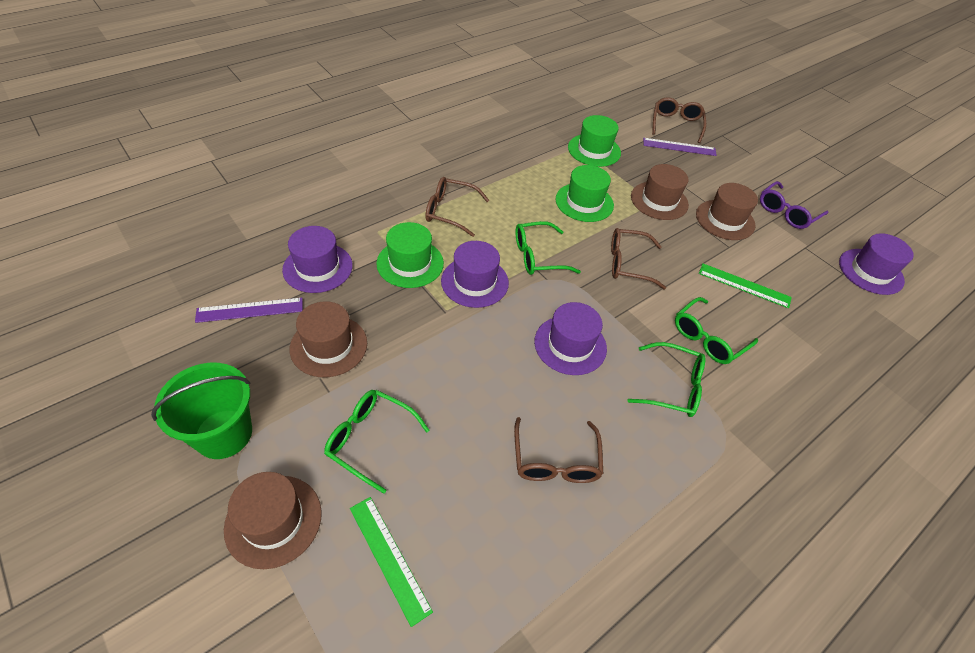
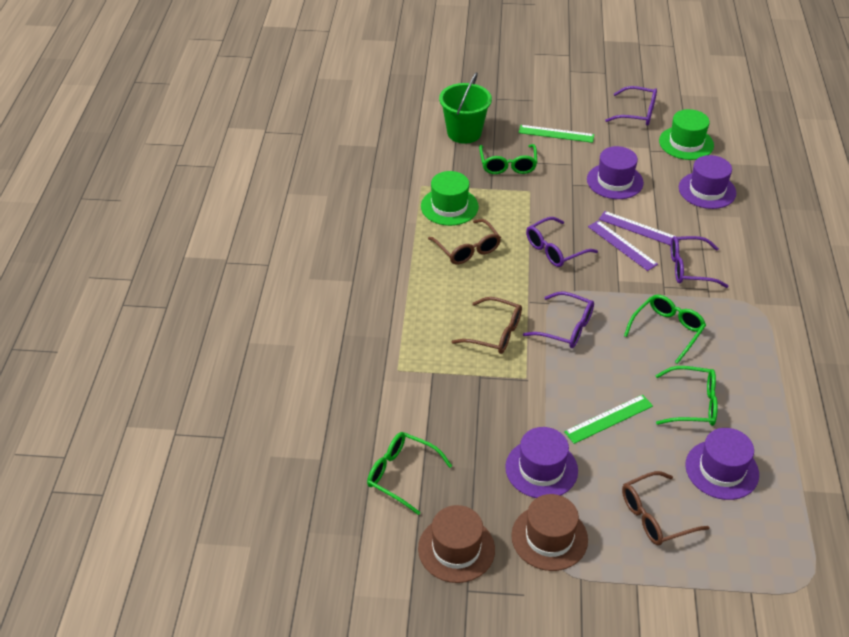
brown glasses: 4 -> 3
brown hat: 4 -> 2
green hat: 3 -> 2
purple glasses: 1 -> 4

